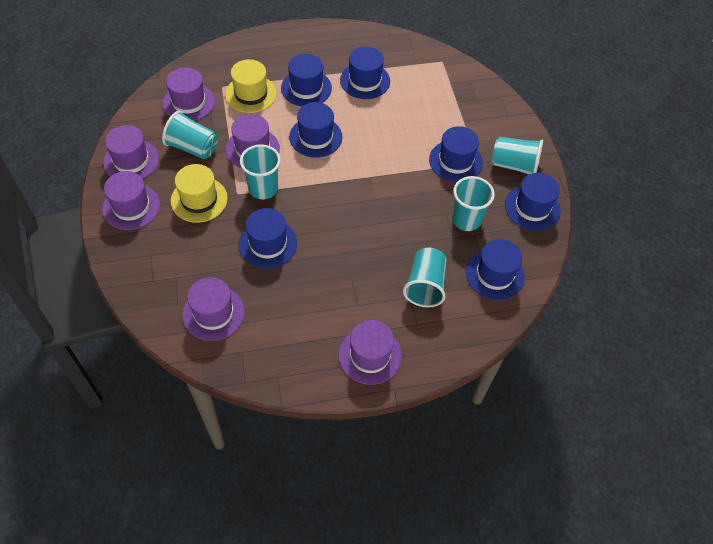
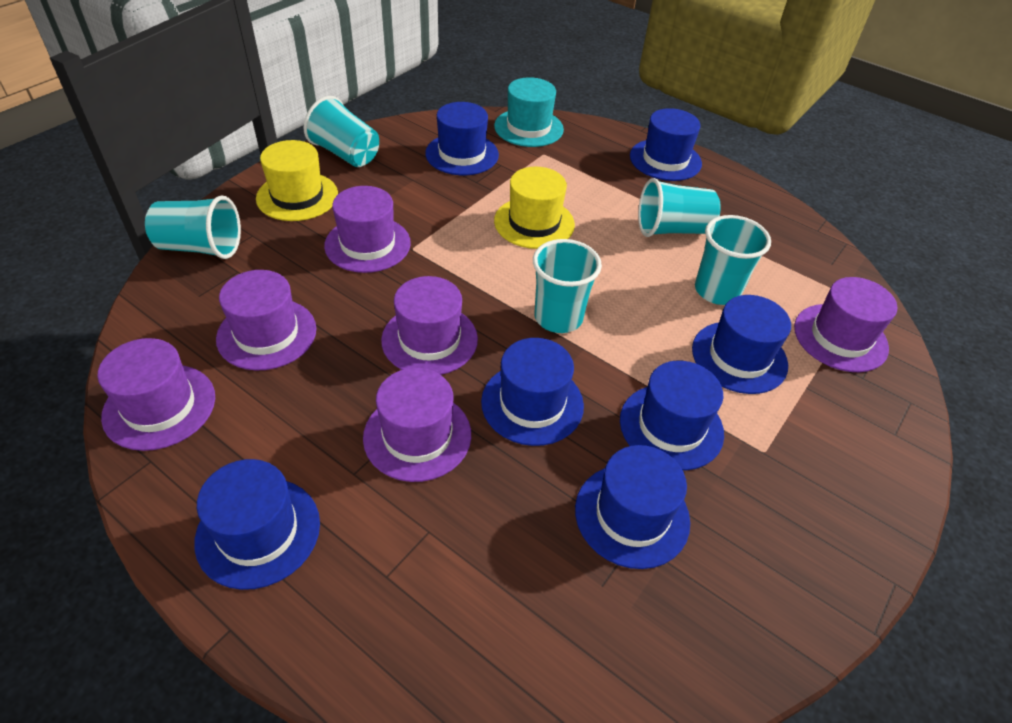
turquoise hat: 0 -> 1

